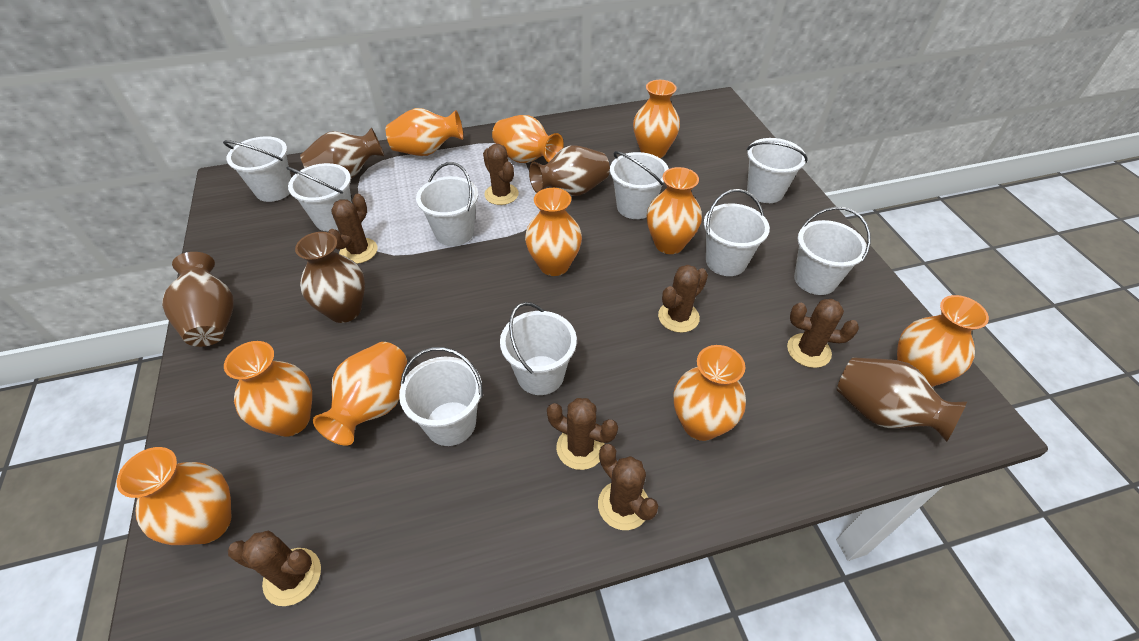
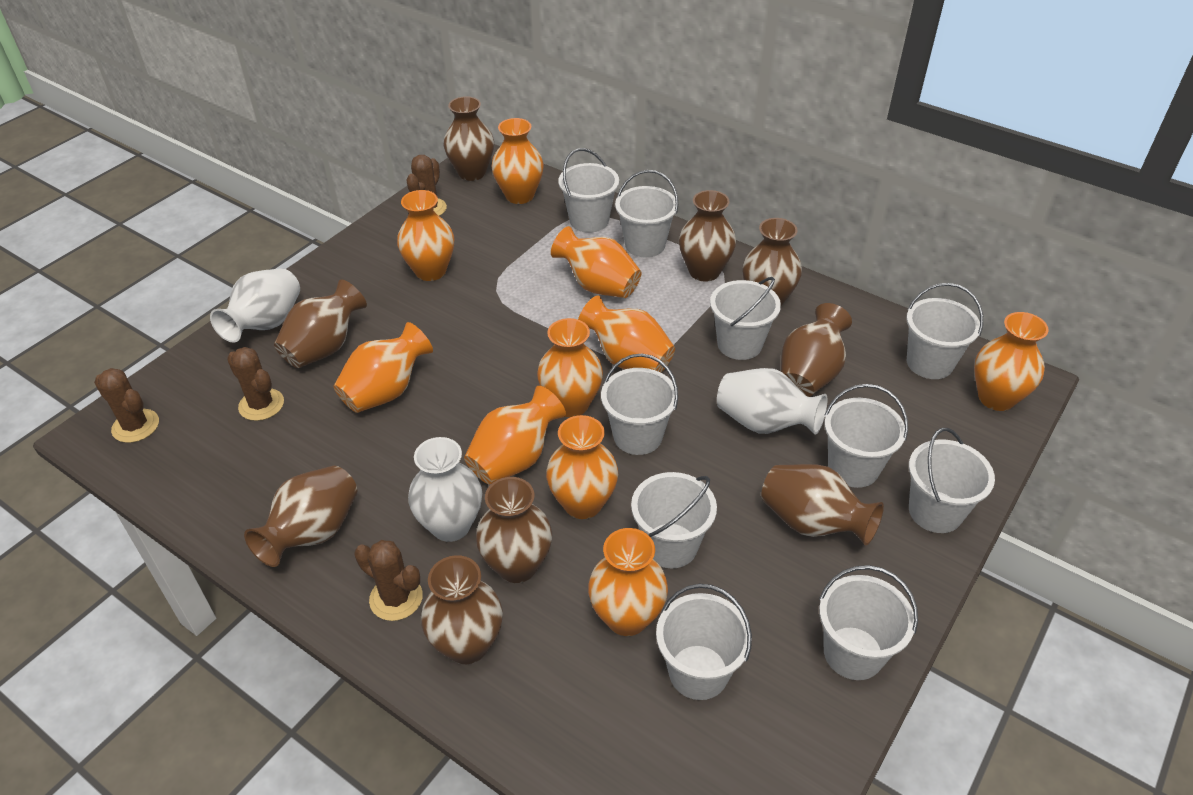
brown cactus: 7 -> 4
brown vase: 5 -> 9
white bucket: 9 -> 10
white vase: 0 -> 3

